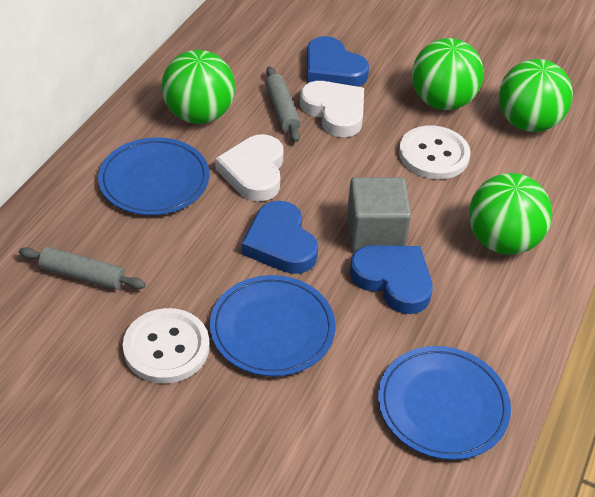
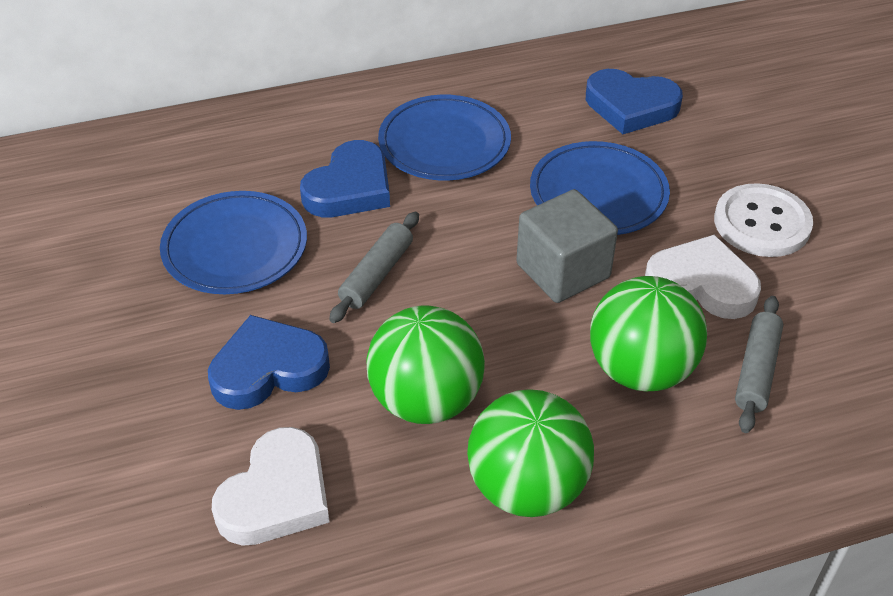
green ball: 4 -> 3
white button: 2 -> 1

